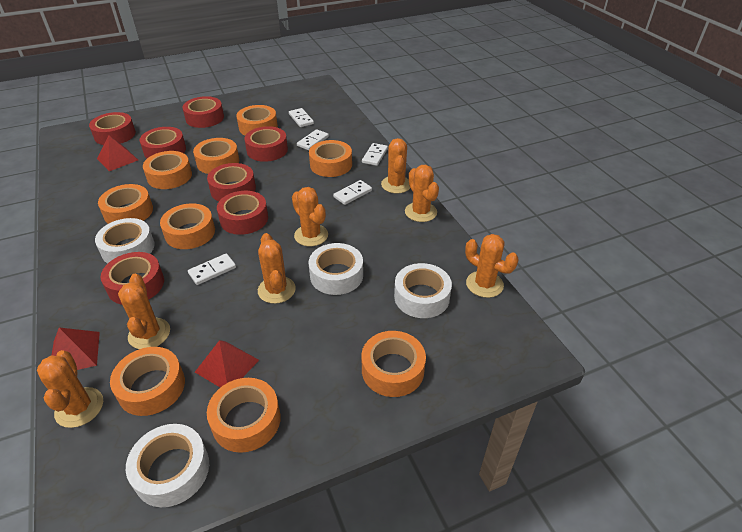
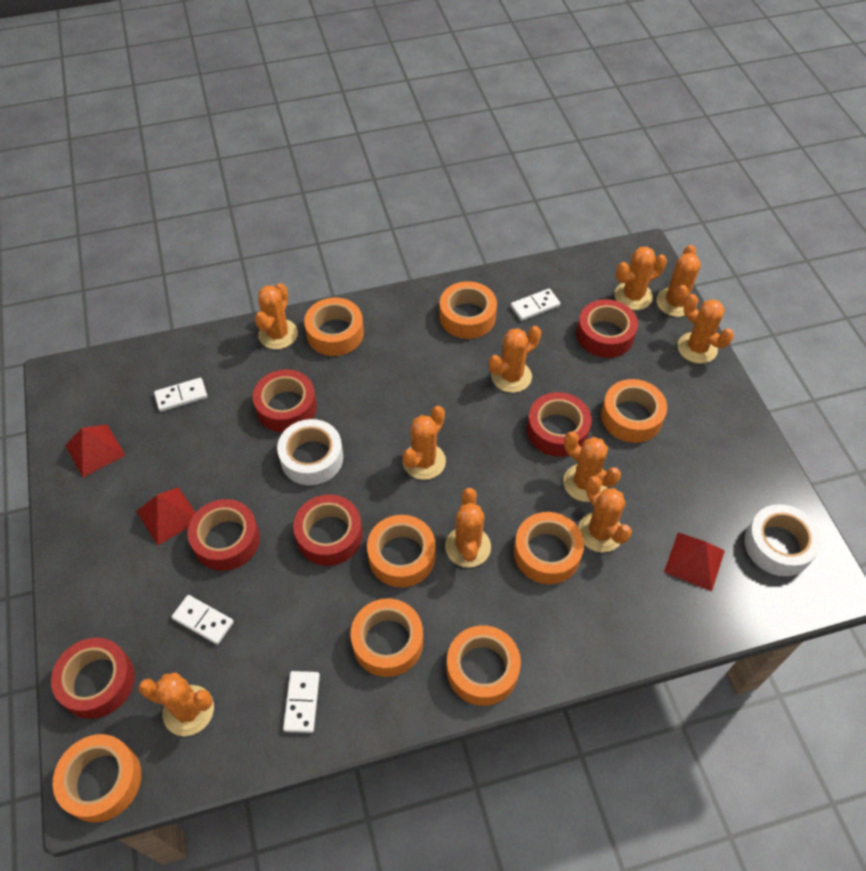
orange cactus: 7 -> 10
orange tape: 9 -> 8
red tape: 7 -> 6
white domino: 5 -> 4
white tape: 4 -> 2

